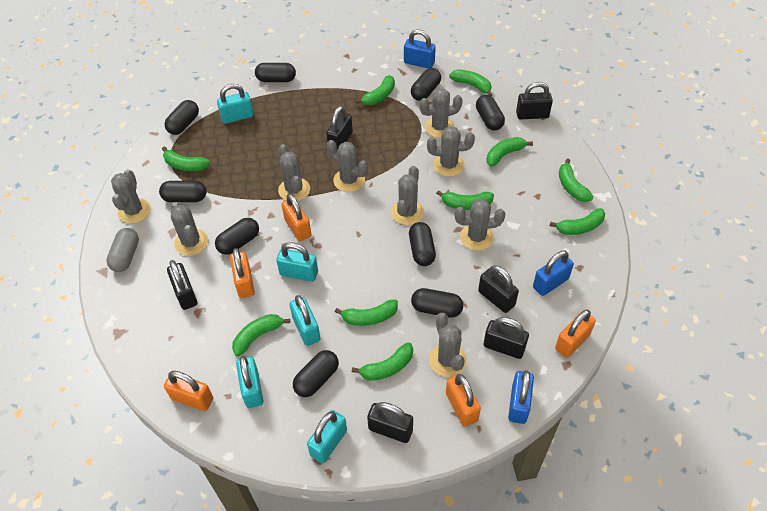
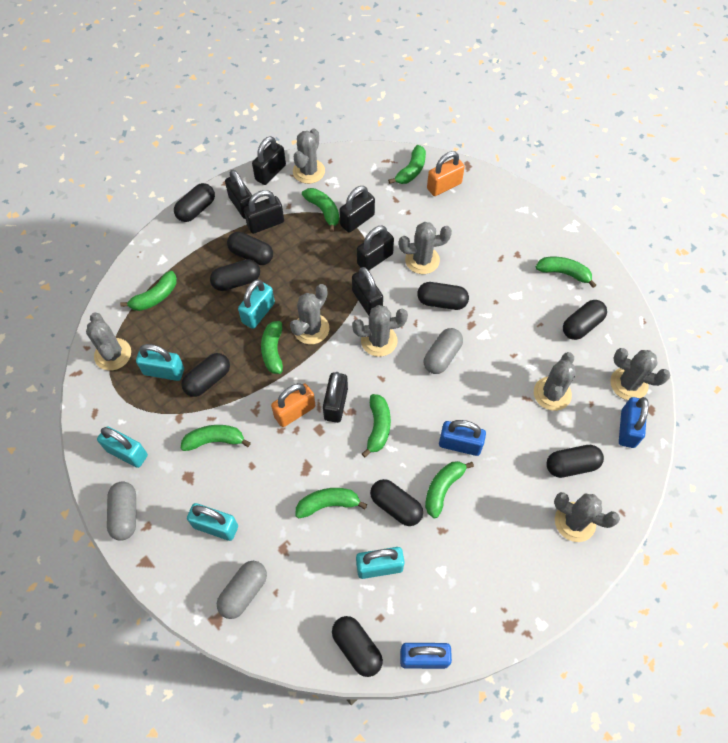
black padlock: 6 -> 7
green banana: 10 -> 9
grey cactus: 9 -> 8
grey capsule: 1 -> 3
orange padlock: 5 -> 2

